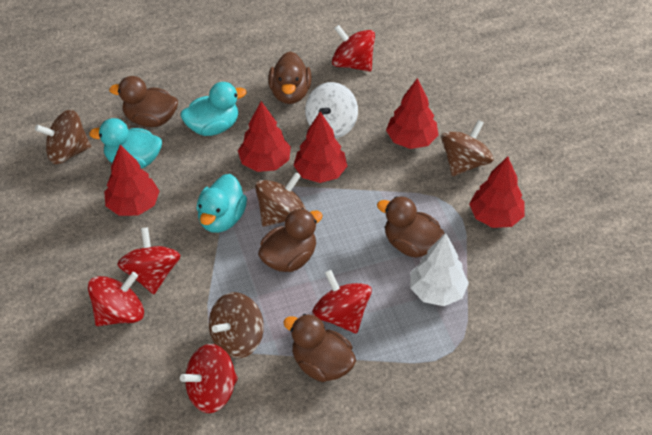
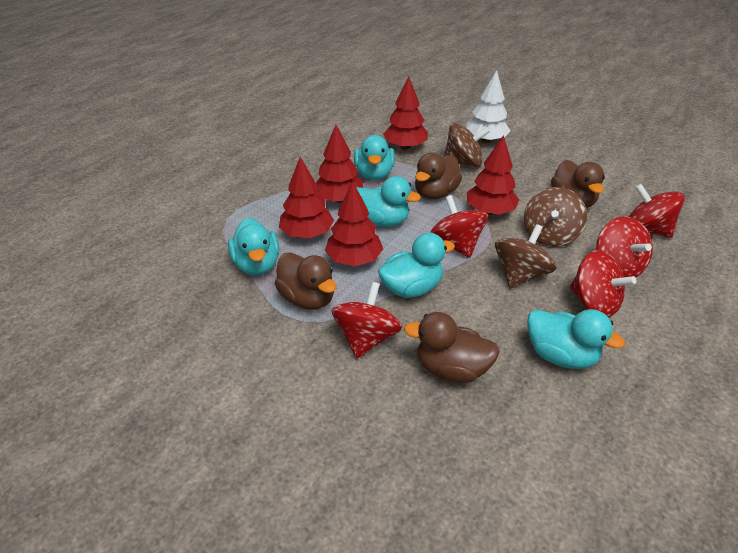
brown duck: 5 -> 4
brown spinning top: 4 -> 3
turquoise duck: 3 -> 5
white spinning top: 1 -> 0

